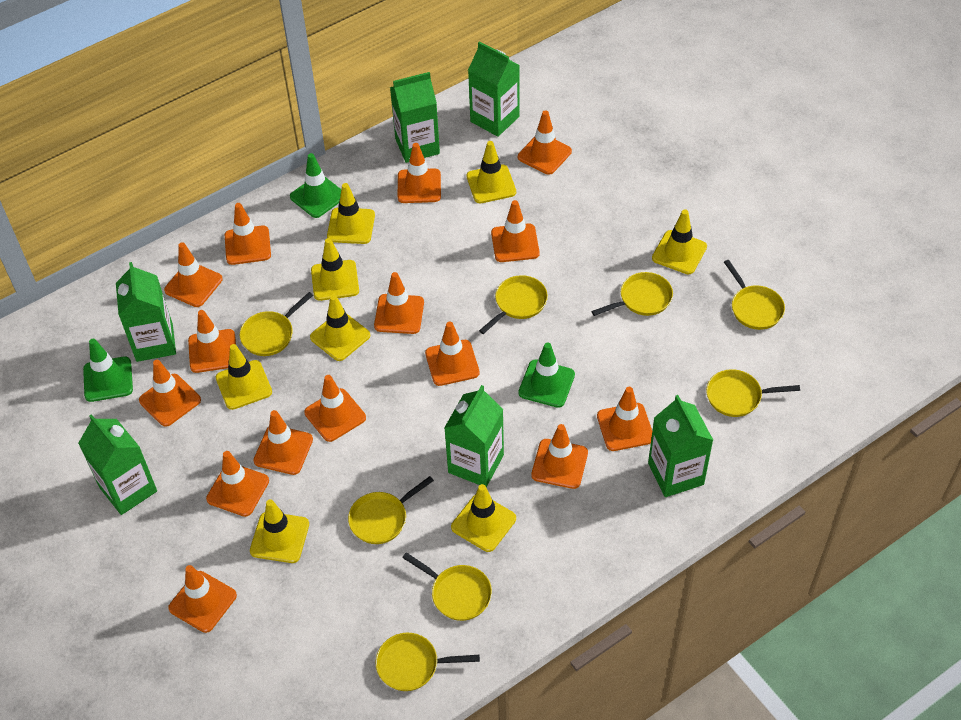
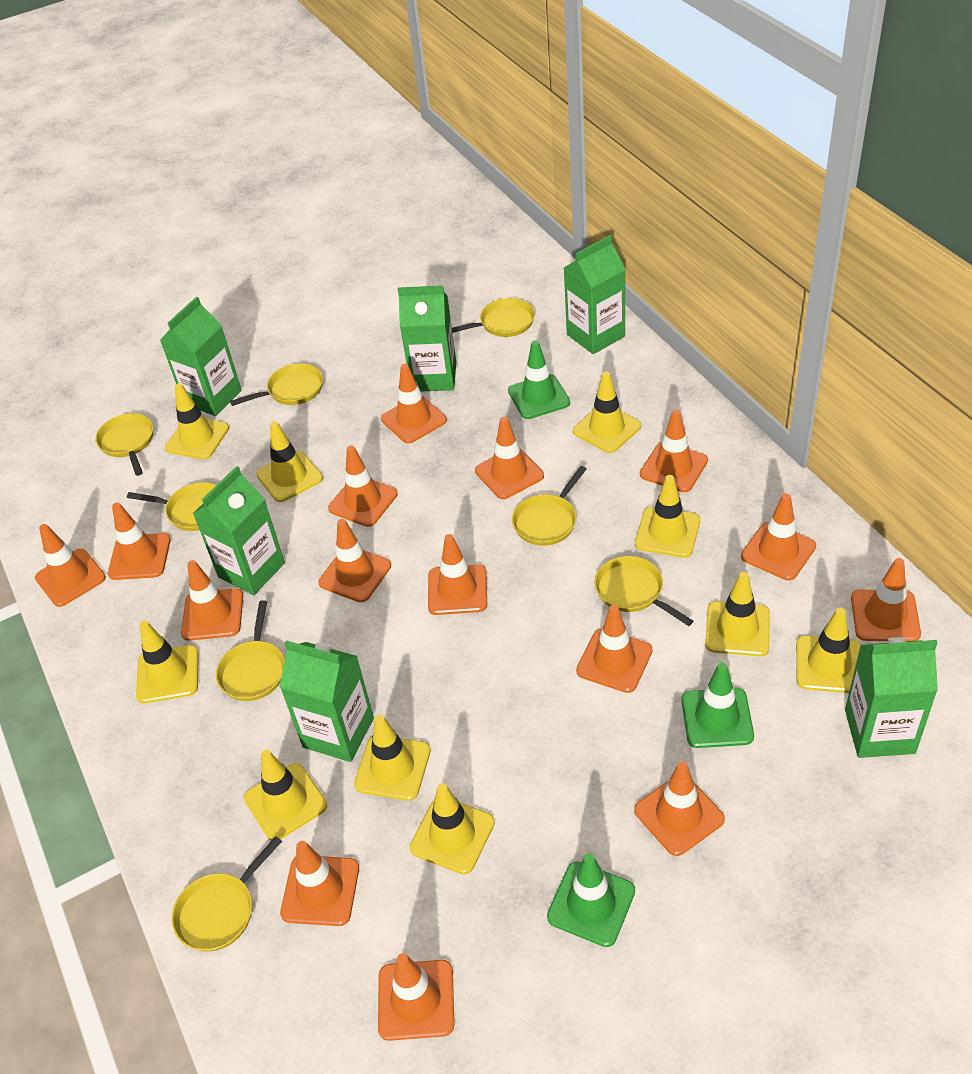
yellow traffic cone: 8 -> 10

